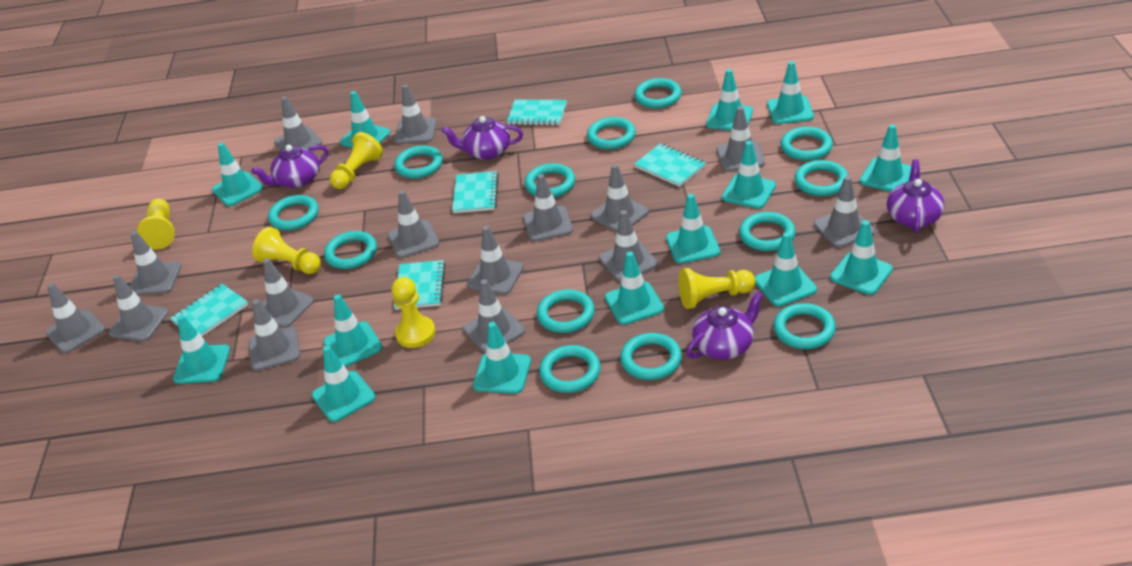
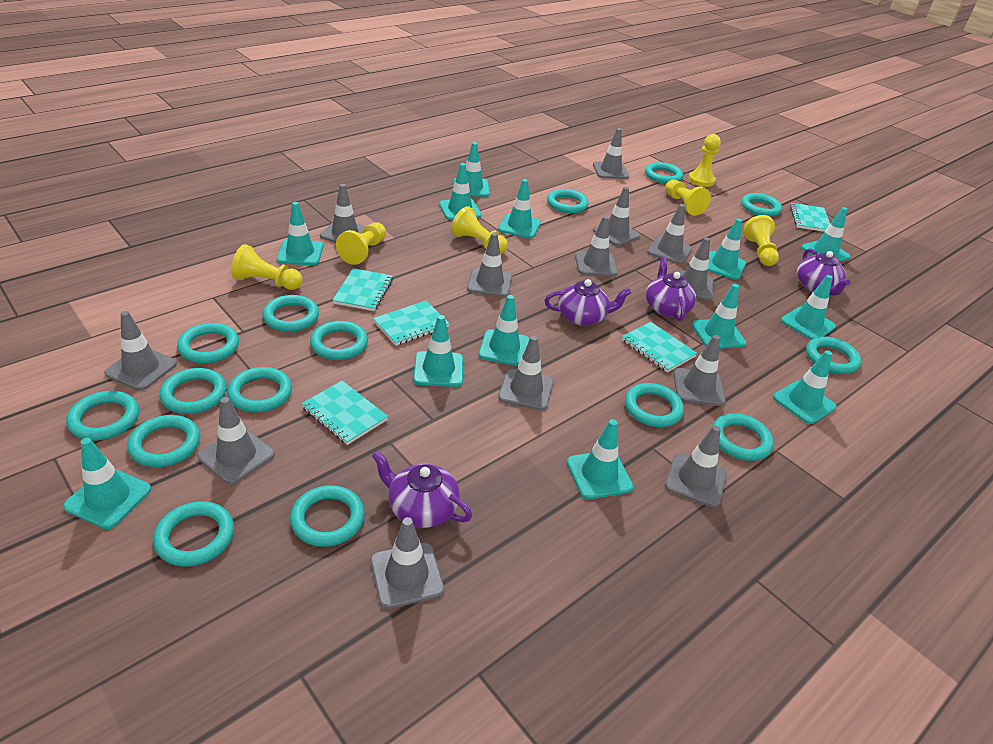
grey traffic cone: 15 -> 13
turquoise ring: 13 -> 15
turquoise traffic cone: 14 -> 13
yellow pawn: 5 -> 6

